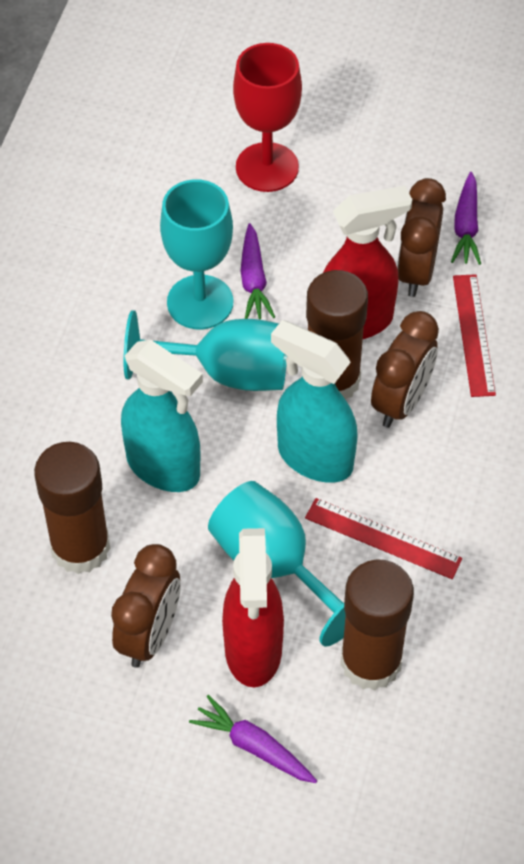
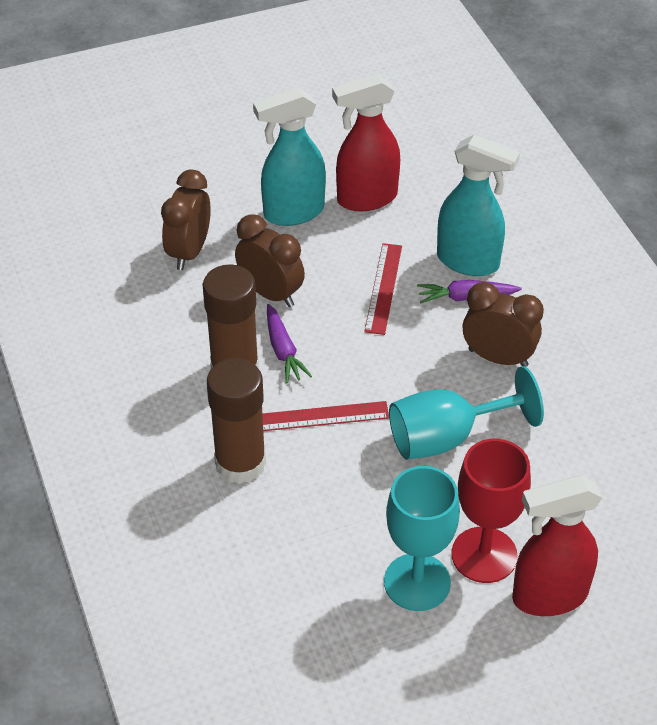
brown glue stick: 3 -> 2
purple carrot: 3 -> 2
turquoise goblet: 3 -> 2

